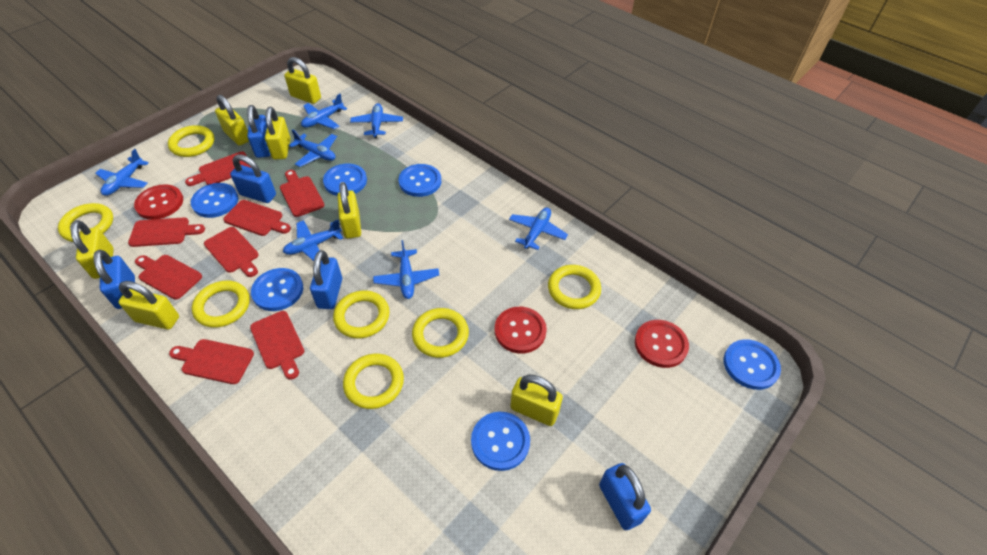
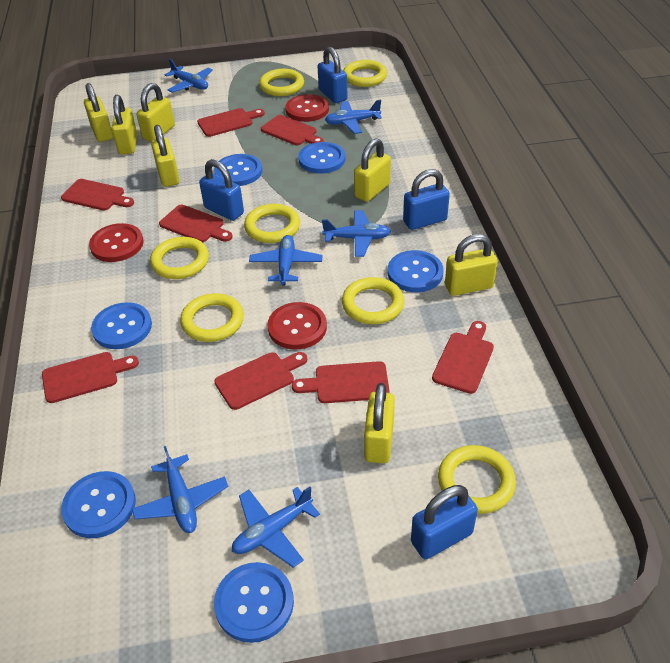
blue padlock: 5 -> 4
blue plane: 7 -> 6

